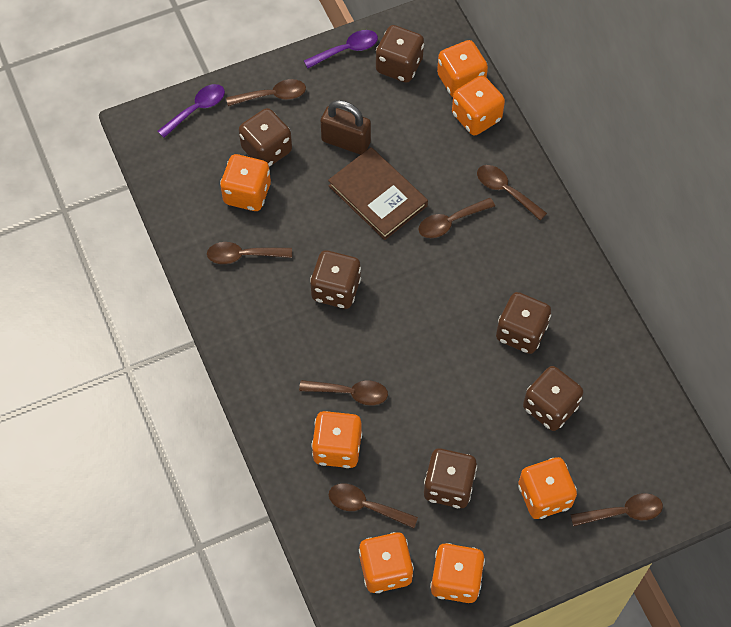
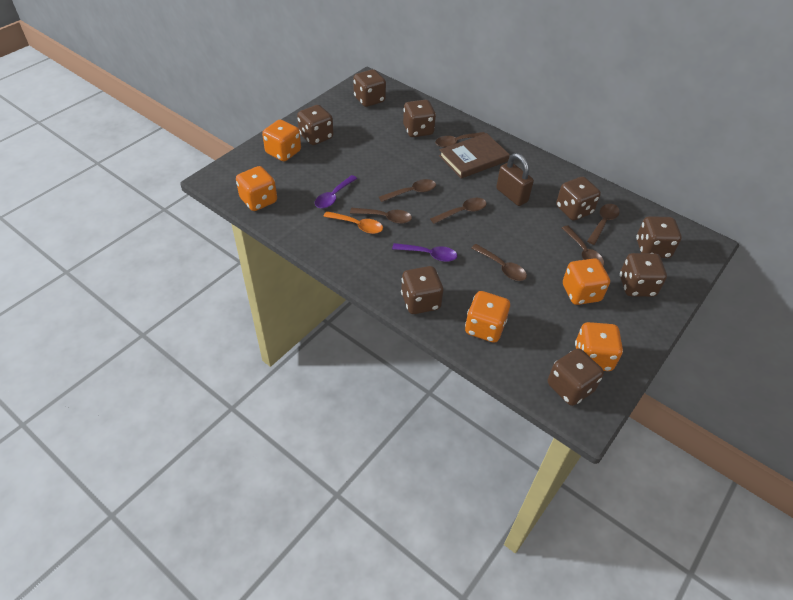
brown dice: 6 -> 8
orange dice: 7 -> 5
orange spoon: 0 -> 1

